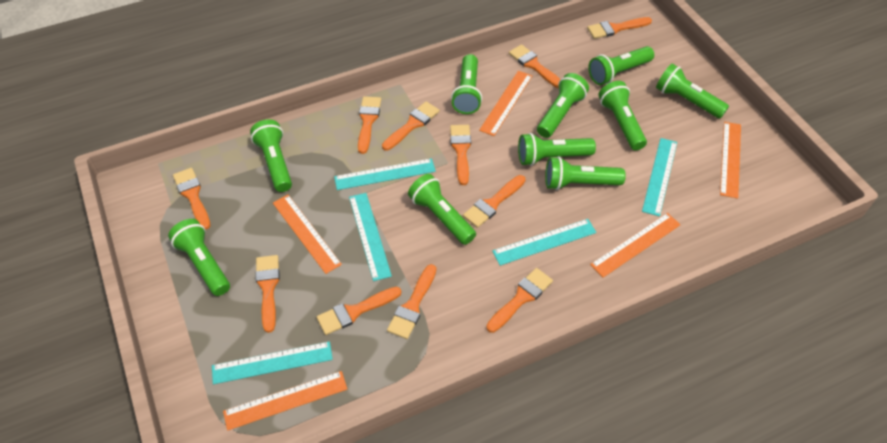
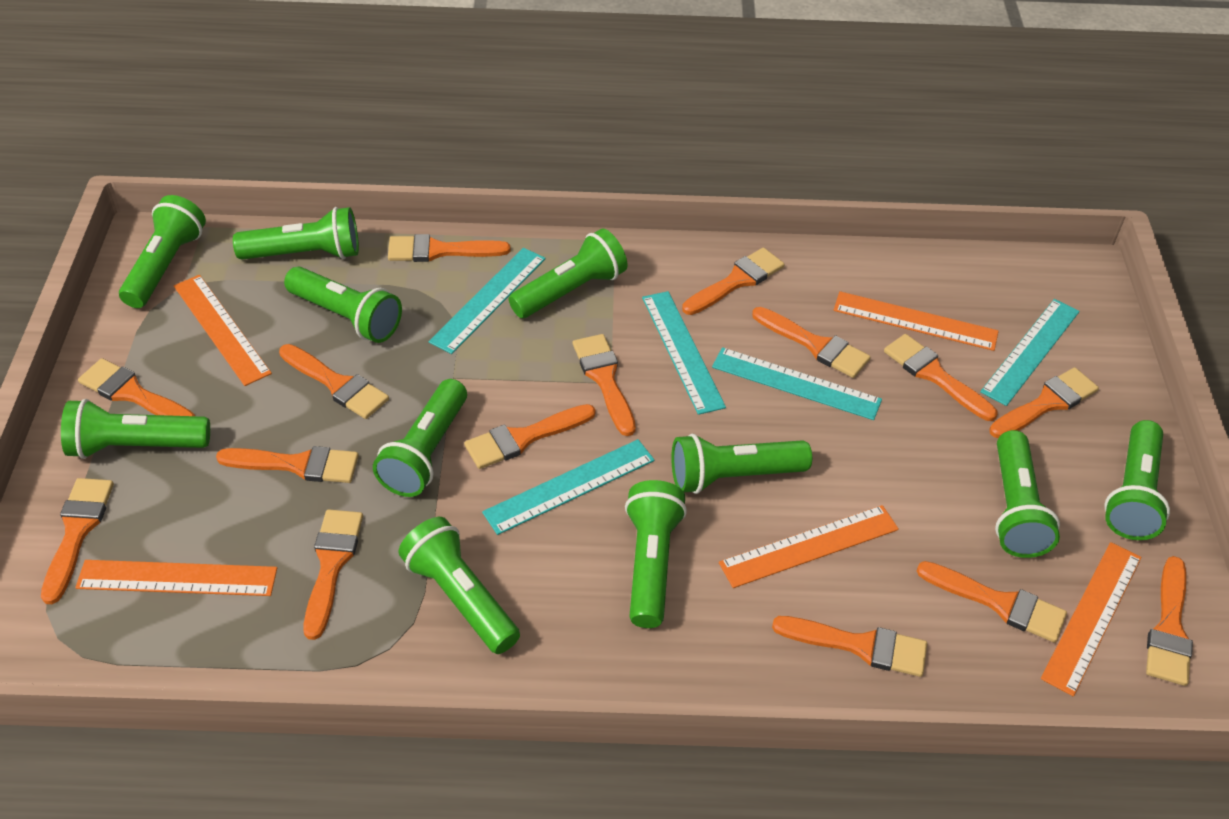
green flashlight: 10 -> 11
orange brush: 11 -> 15

